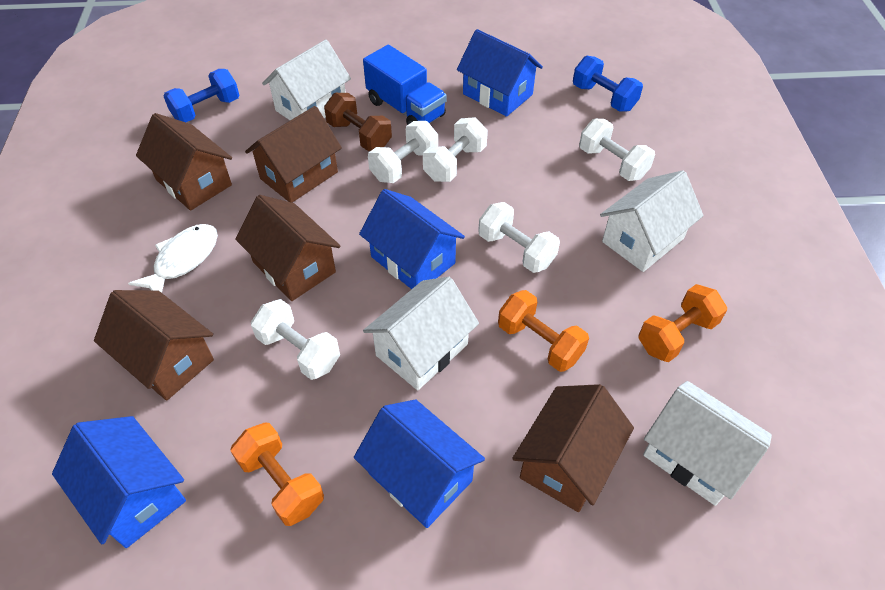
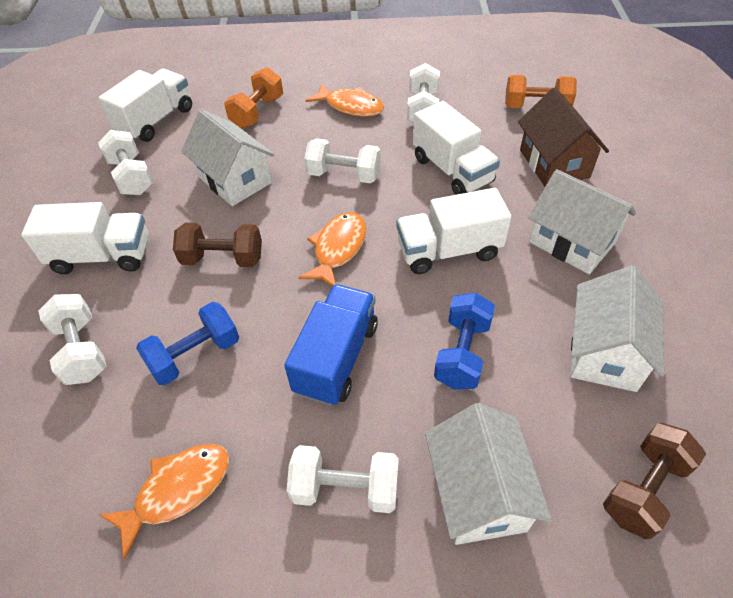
blue house: 4 -> 0
brown dumbbell: 1 -> 2
brown house: 5 -> 1
orange dumbbell: 3 -> 2
orange fish: 0 -> 3
white fish: 1 -> 0
white truck: 0 -> 4

